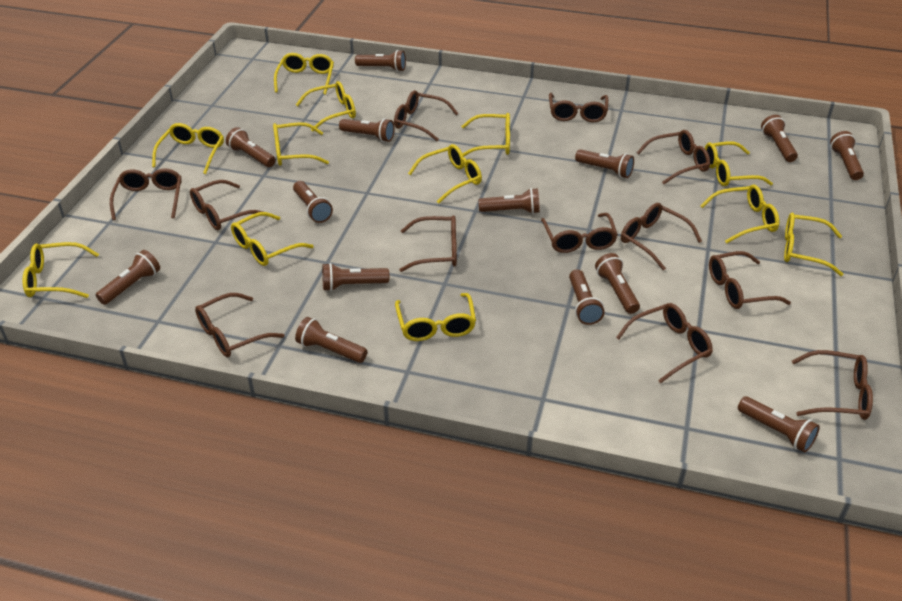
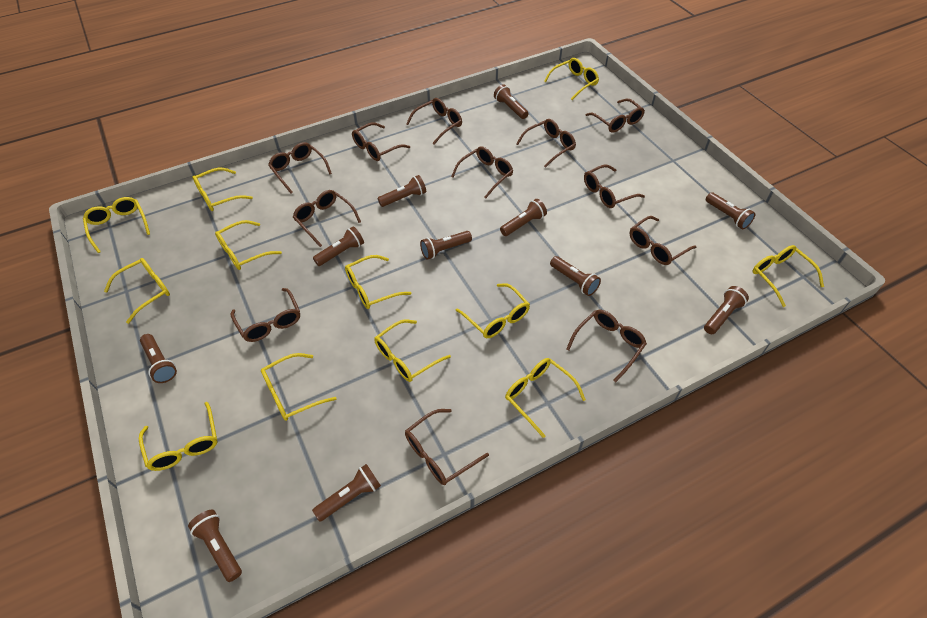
brown flashlight: 14 -> 11

